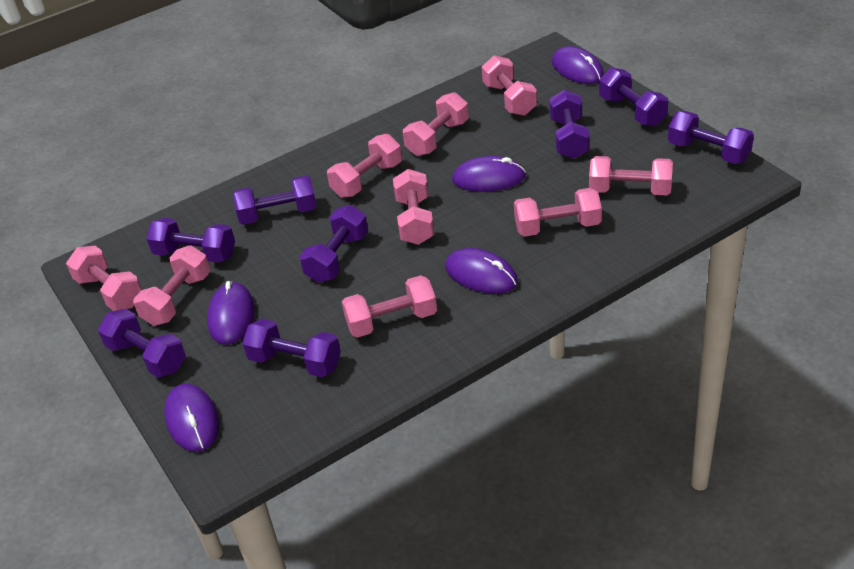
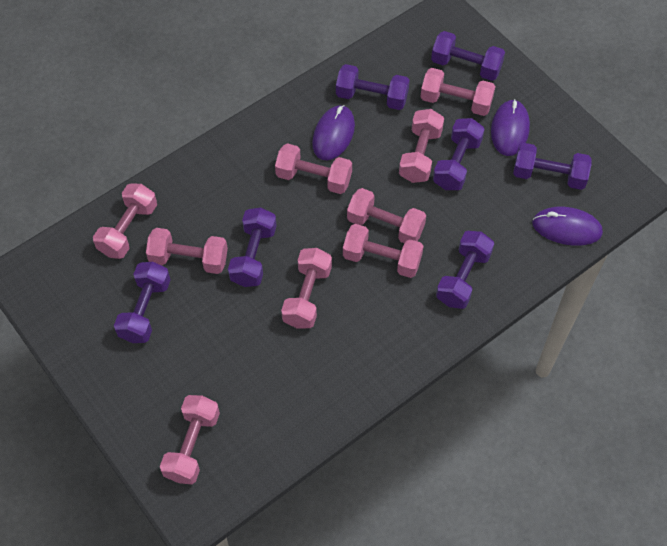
purple dumbbell: 8 -> 7
purple mouse: 5 -> 3

